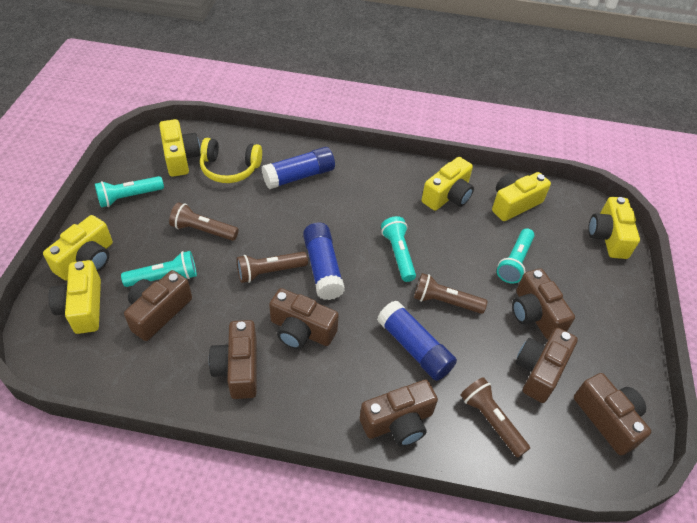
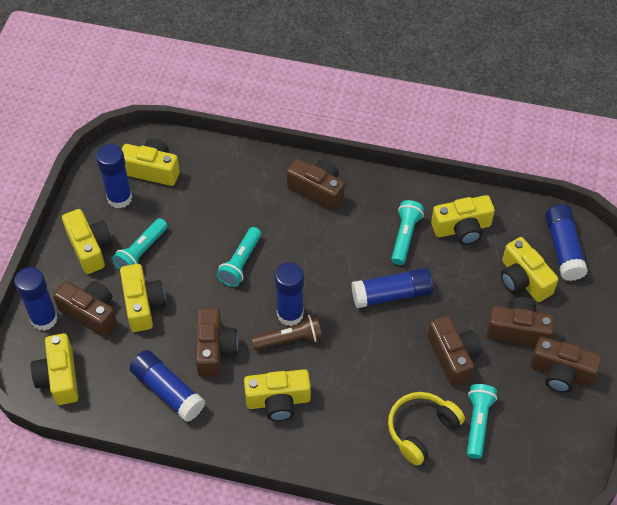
blue glue stick: 3 -> 6
brown camera: 7 -> 6
brown flashlight: 4 -> 1
yellow camera: 6 -> 7

